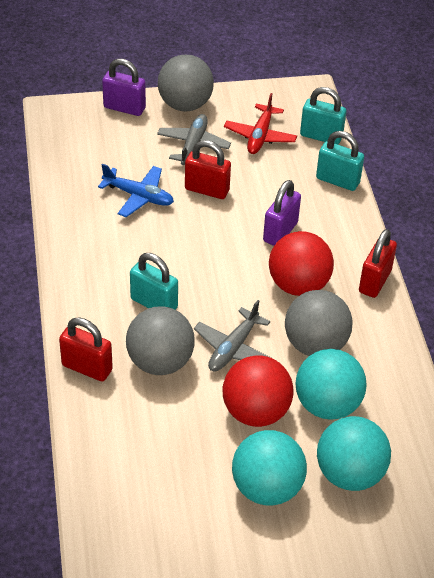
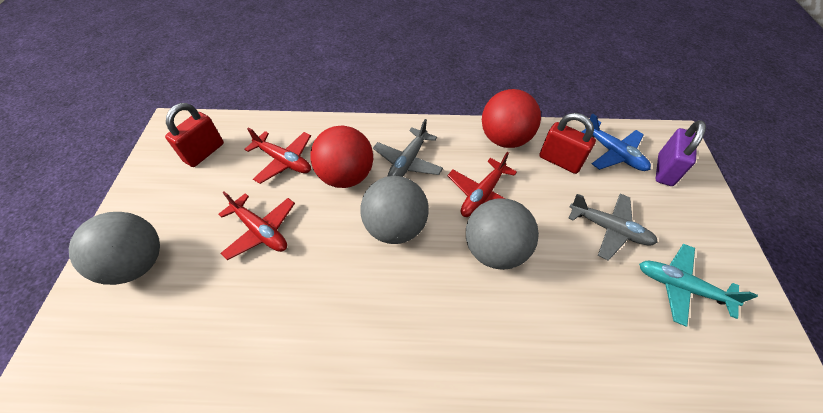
purple padlock: 2 -> 1
red padlock: 3 -> 2
red plane: 1 -> 3
turquoise ball: 3 -> 0
turquoise padlock: 3 -> 0
turquoise plane: 0 -> 1

